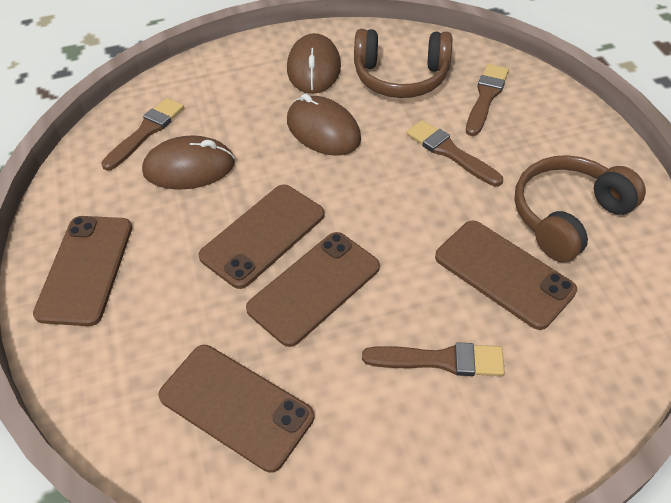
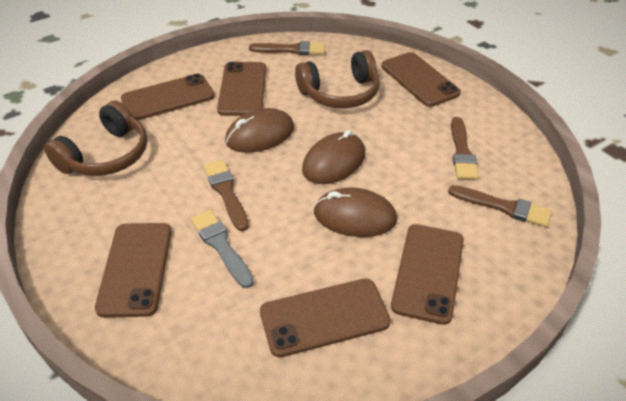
brown phone: 5 -> 6
grey brush: 0 -> 1

